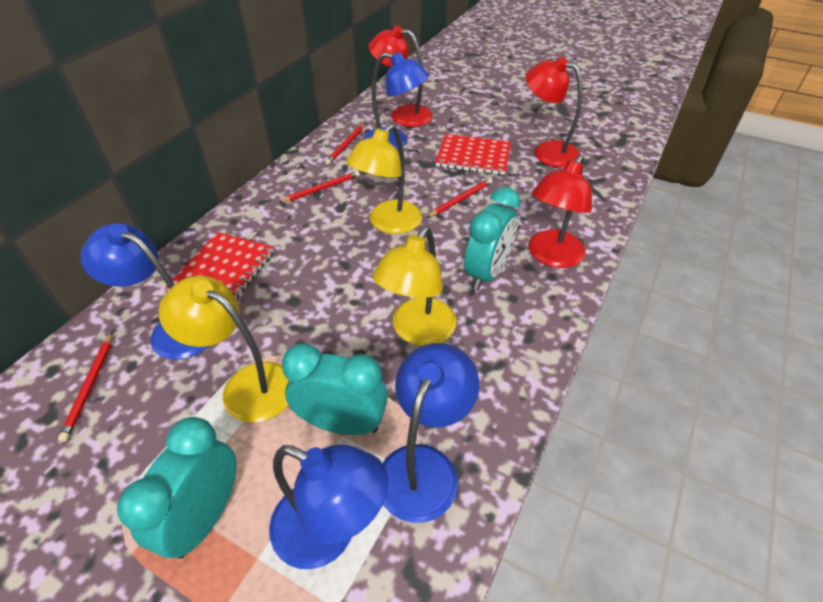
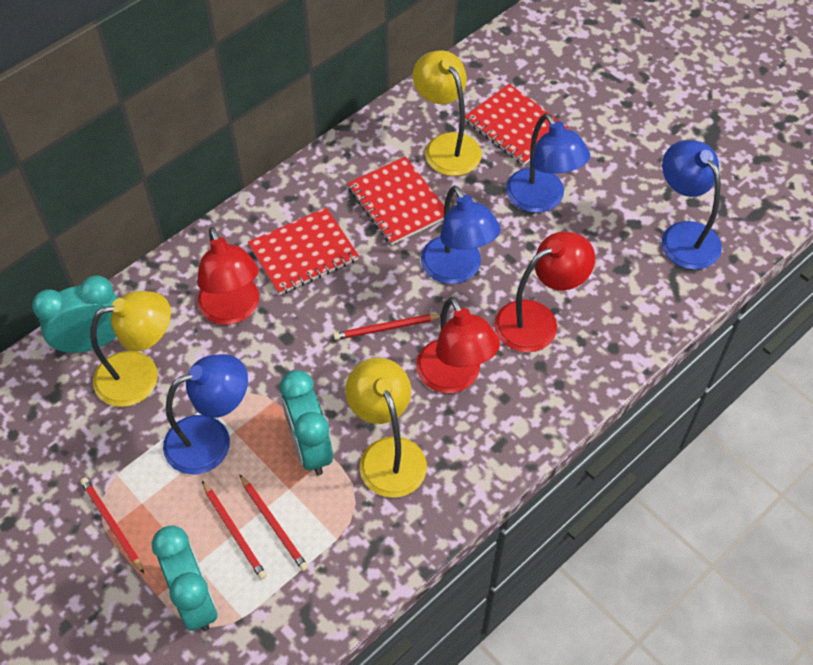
red notebook: 2 -> 3

